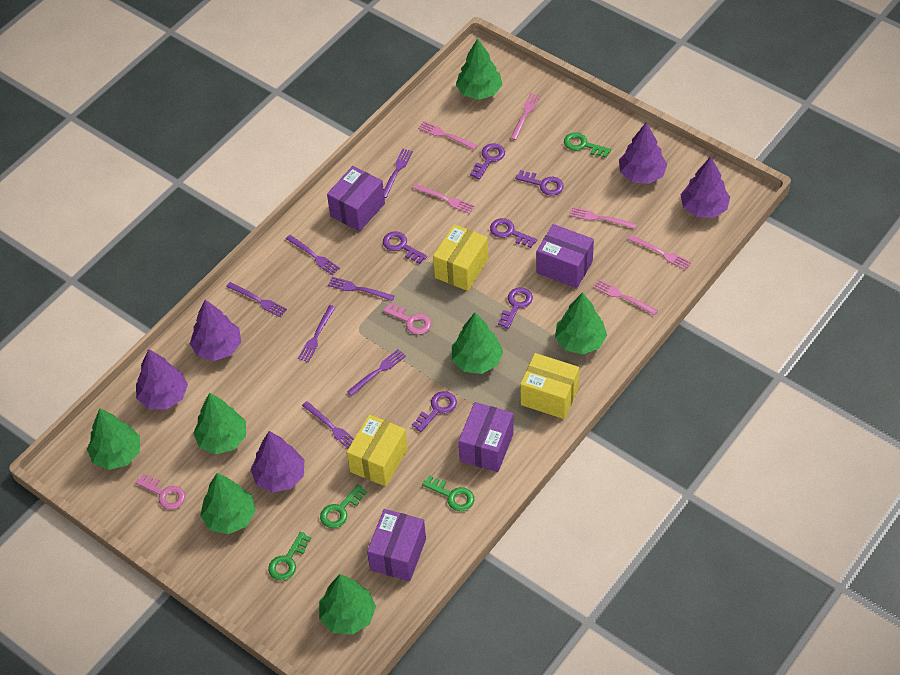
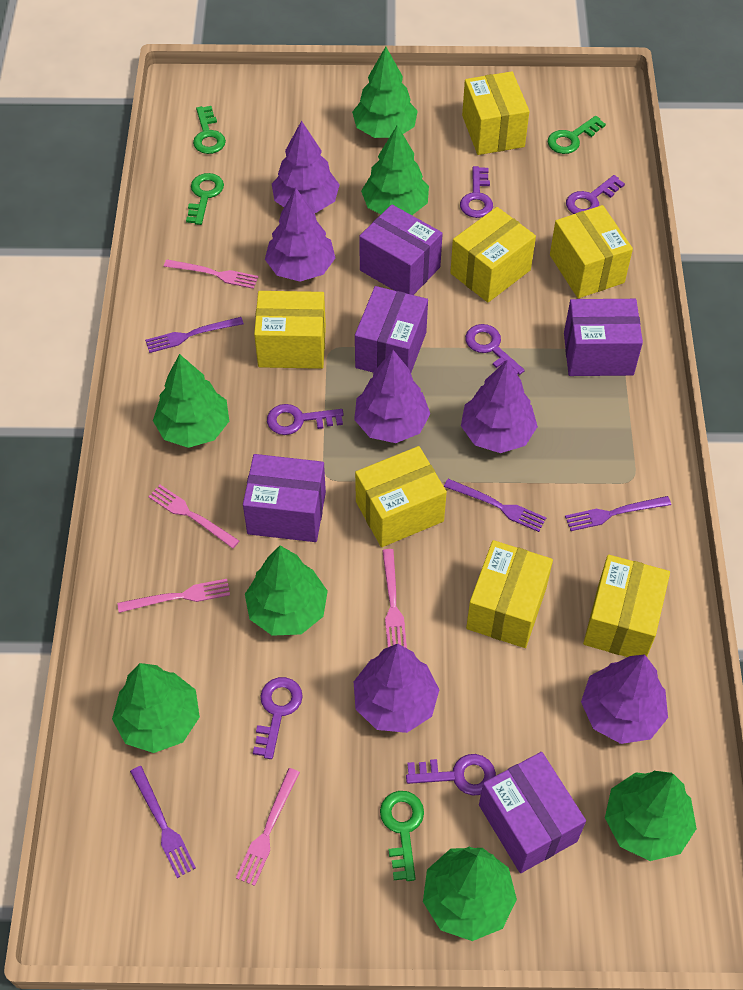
pink fork: 6 -> 5
pink key: 2 -> 0
purple box: 4 -> 5
purple fork: 7 -> 4
purple tree: 5 -> 6
yellow box: 3 -> 7

